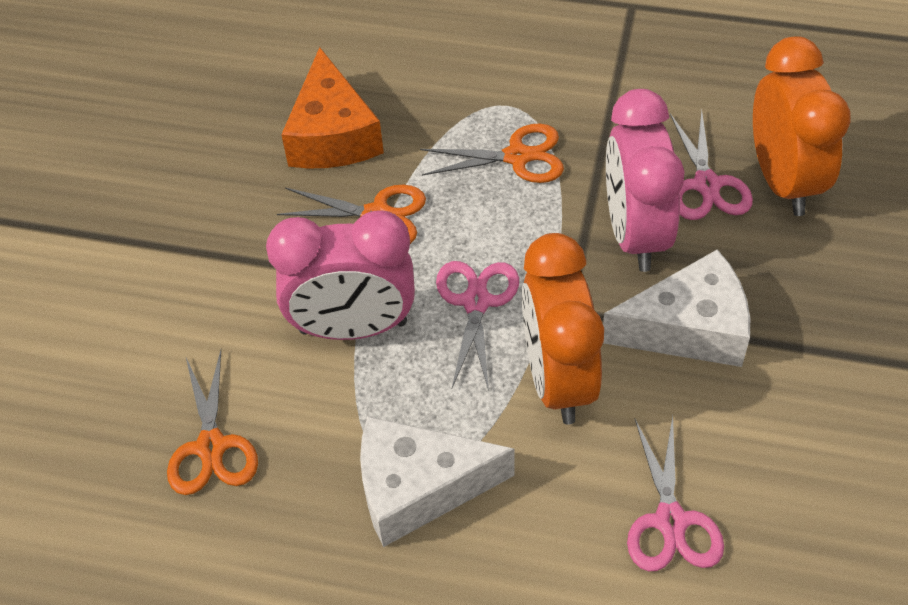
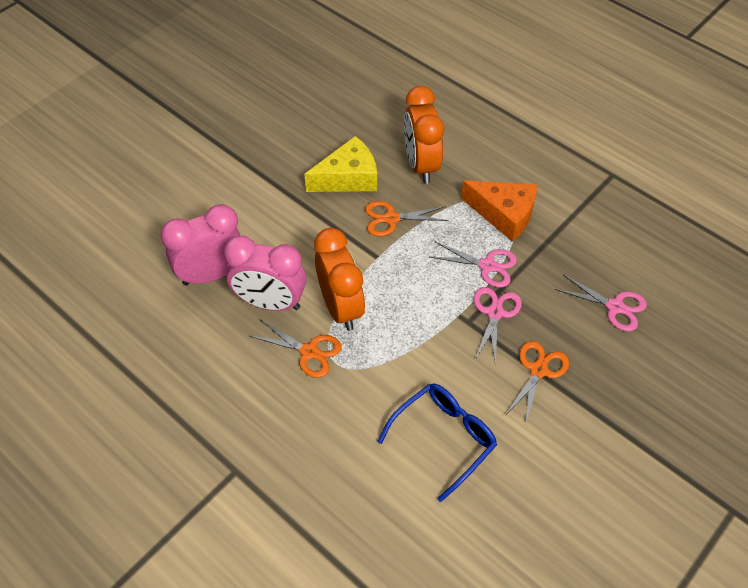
blue glasses: 0 -> 1
white cheese: 2 -> 0
yellow cheese: 0 -> 1

